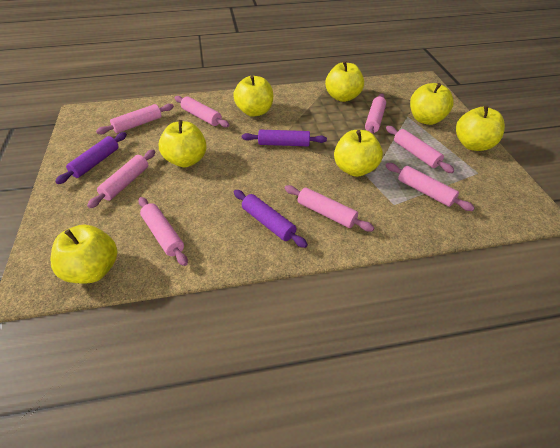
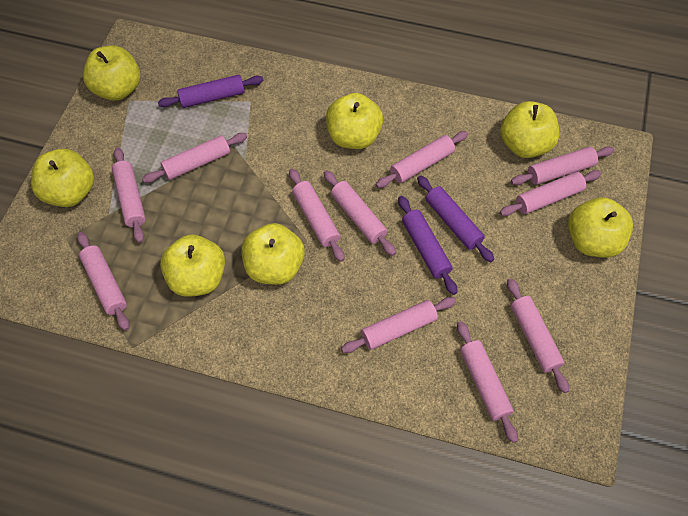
pink rolling pin: 8 -> 11

